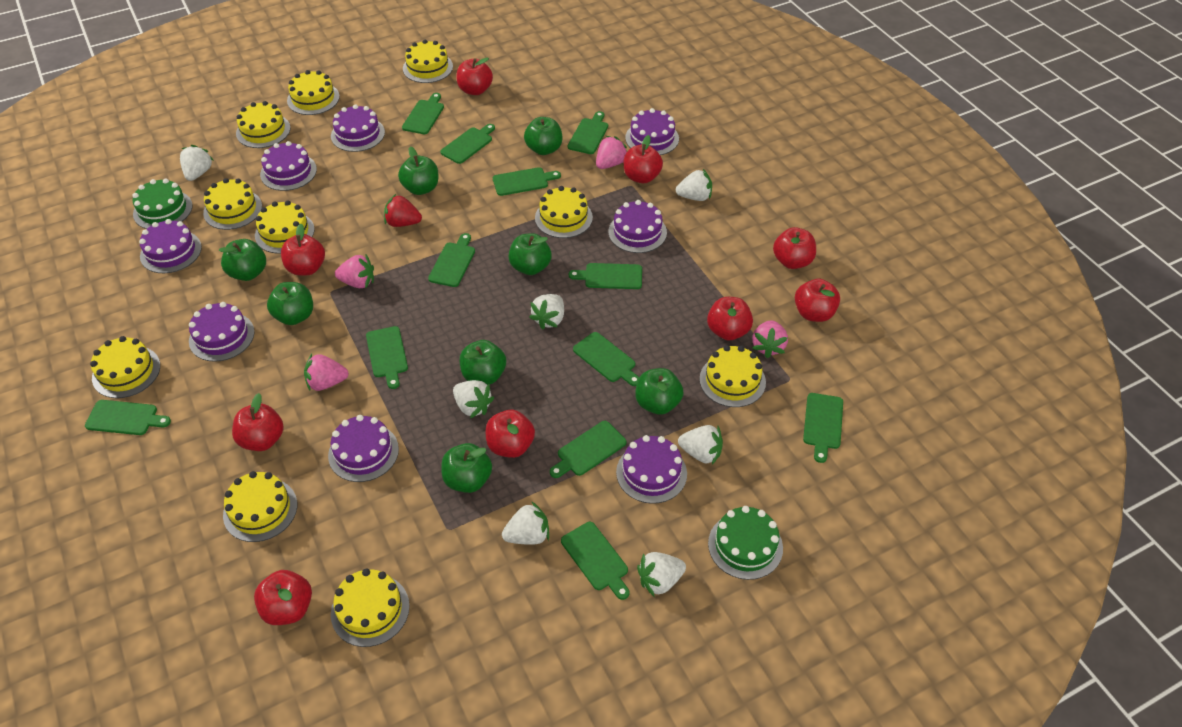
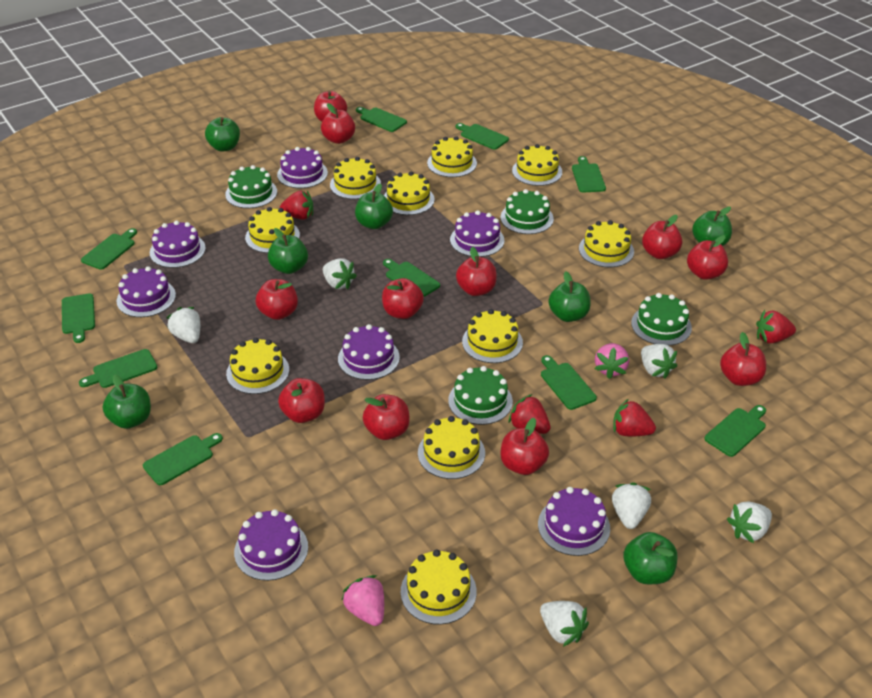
green apple: 8 -> 7
green cake: 2 -> 4
green cutting board: 12 -> 10
pink strawberry: 4 -> 2
purple cake: 8 -> 7
red apple: 9 -> 11
red strawberry: 1 -> 4
white strawberry: 7 -> 6

